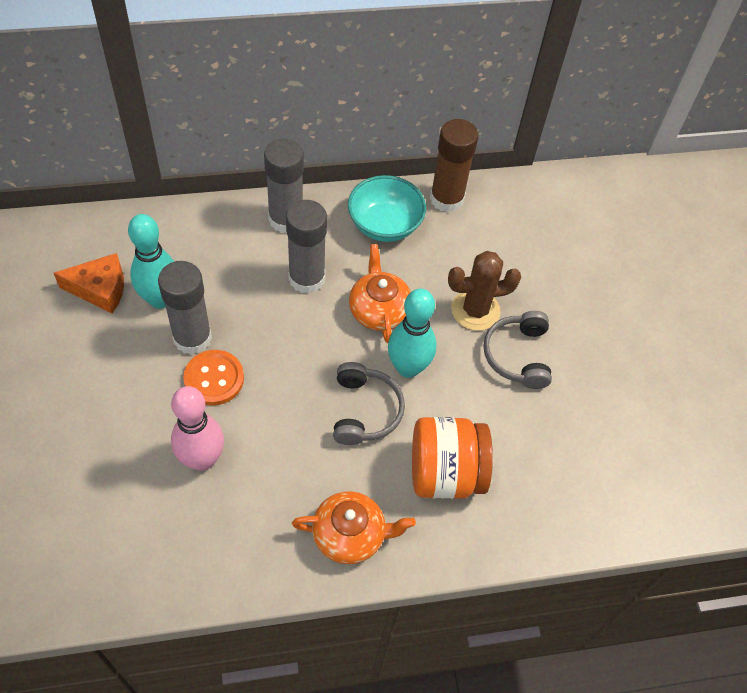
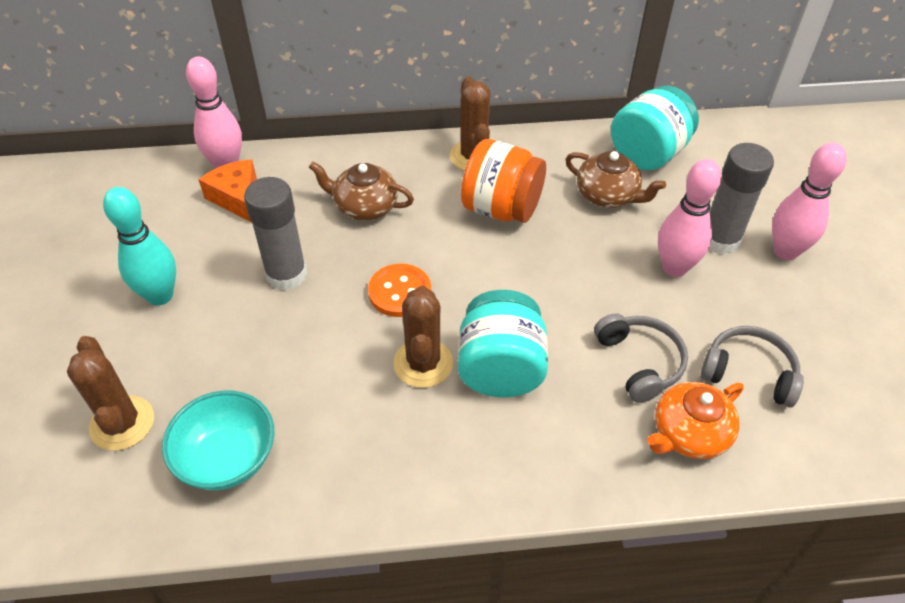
brown cactus: 1 -> 3
brown glue stick: 1 -> 0
brown teapot: 0 -> 2
grey glue stick: 3 -> 2
orange teapot: 2 -> 1
pink bowling pin: 1 -> 3
turquoise bowling pin: 2 -> 1
turquoise jar: 0 -> 2

